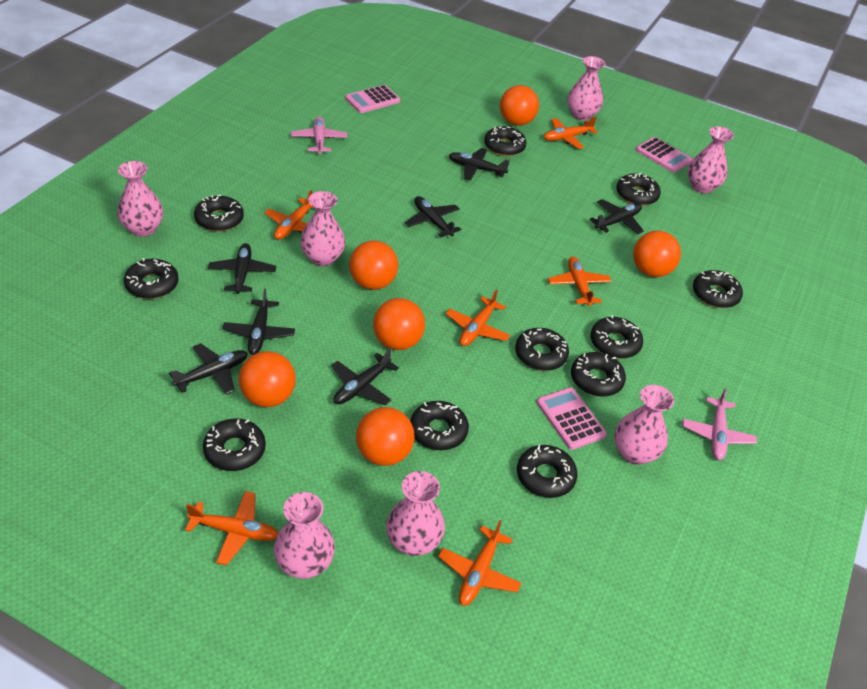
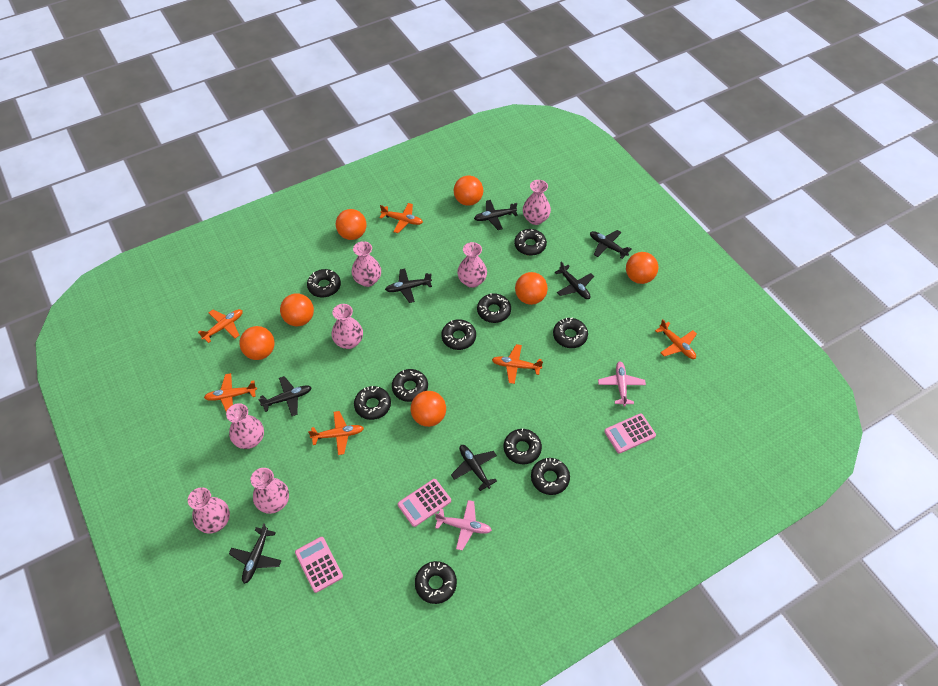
black donut: 11 -> 10
orange ball: 6 -> 7

